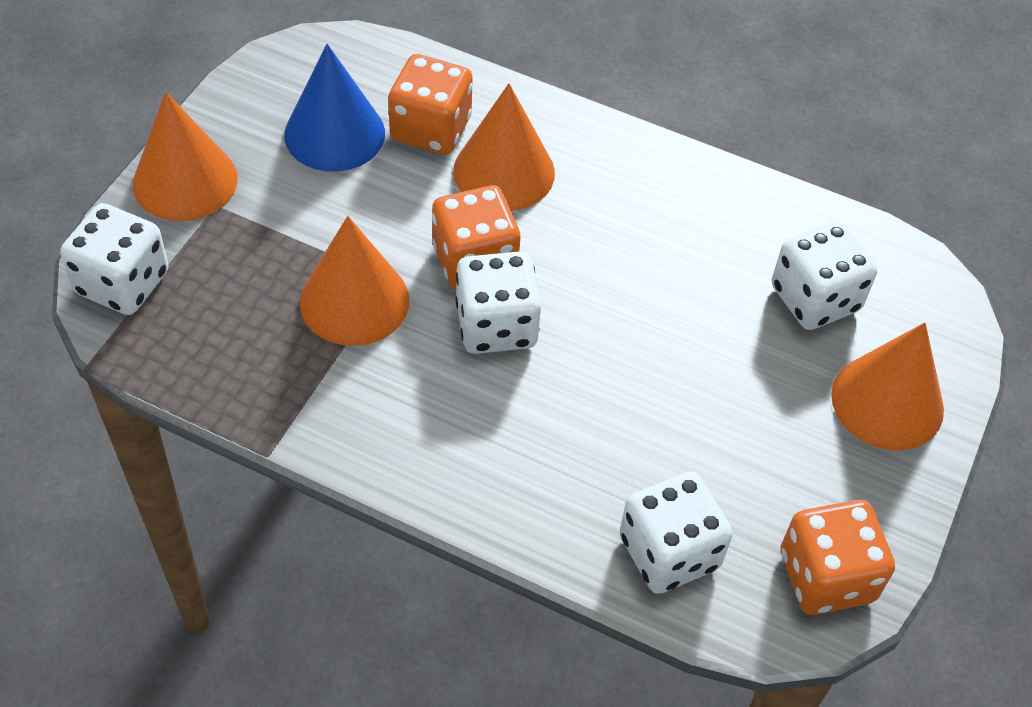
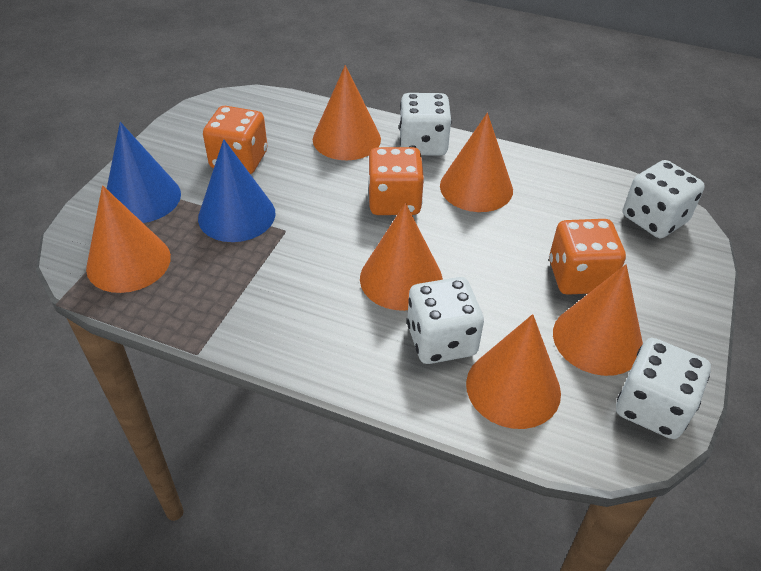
blue cone: 1 -> 2
orange cone: 4 -> 6

